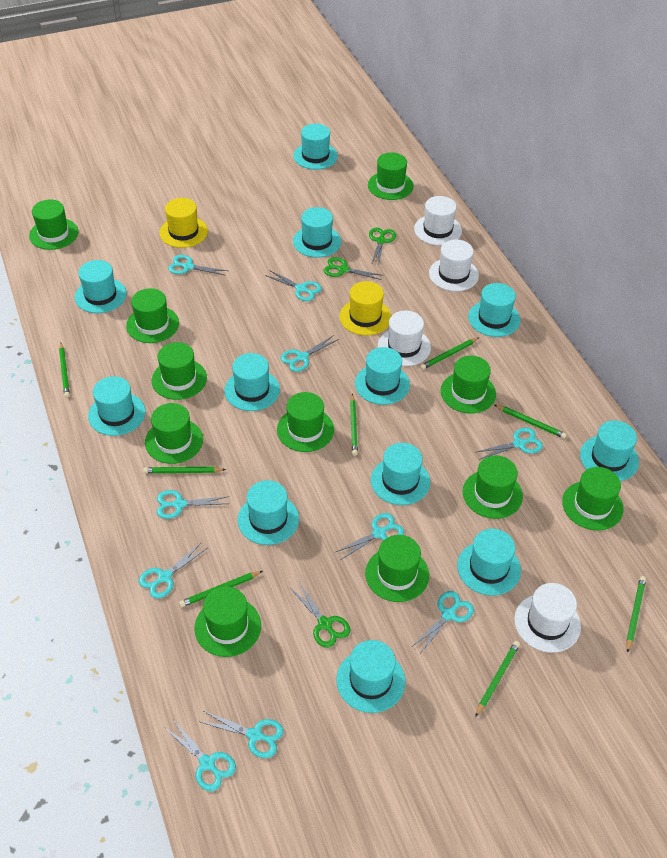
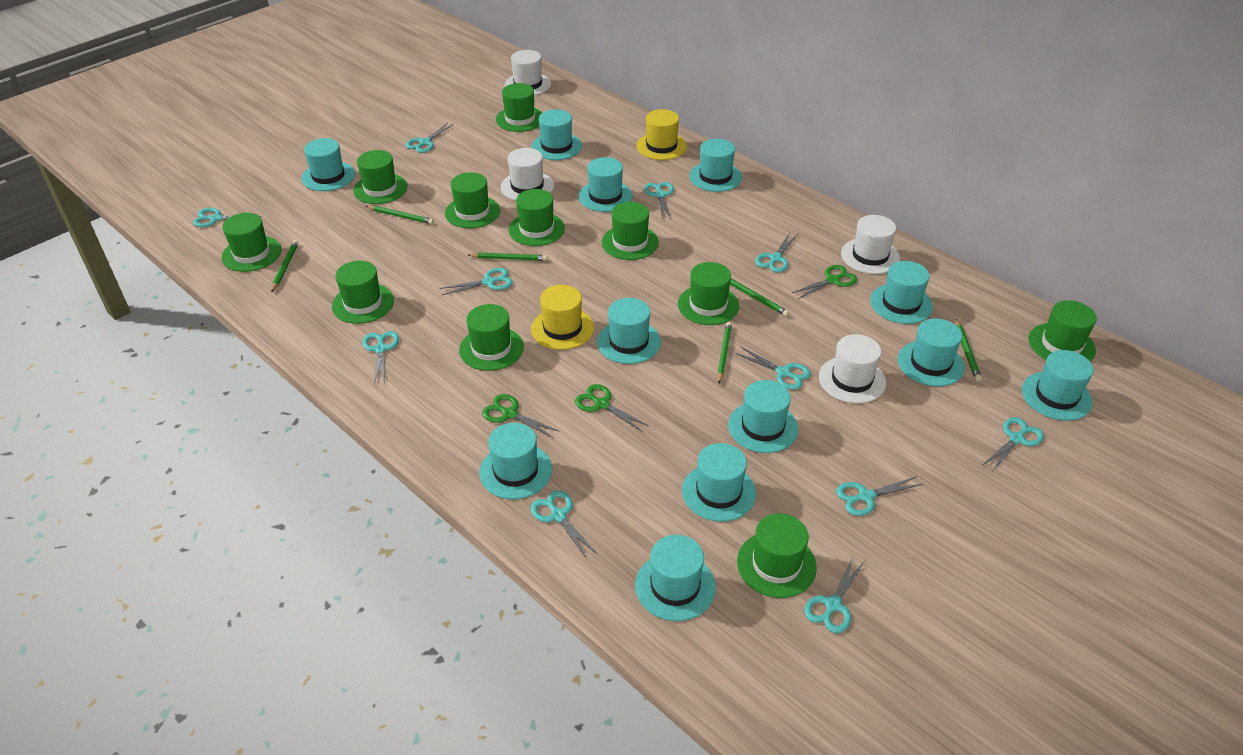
green pencil: 8 -> 6
turquoise scissors: 10 -> 11

